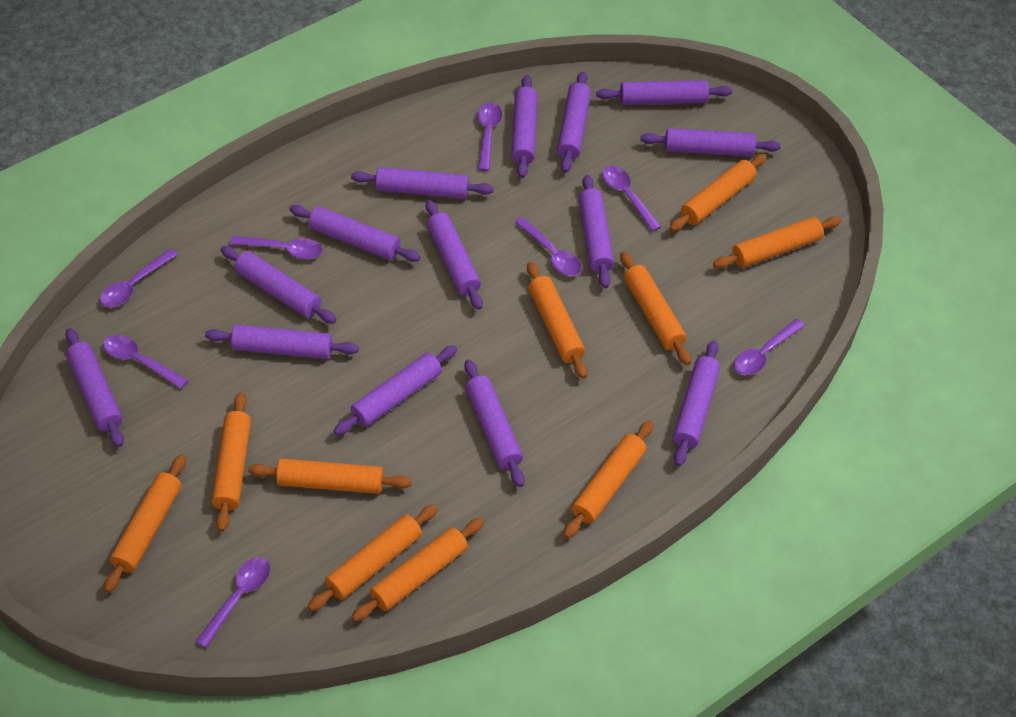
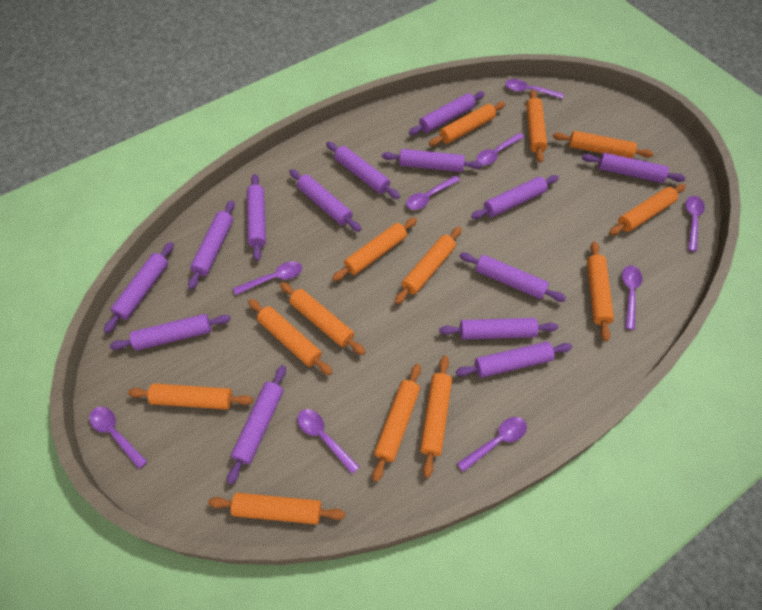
orange rolling pin: 10 -> 13
purple spoon: 8 -> 9

